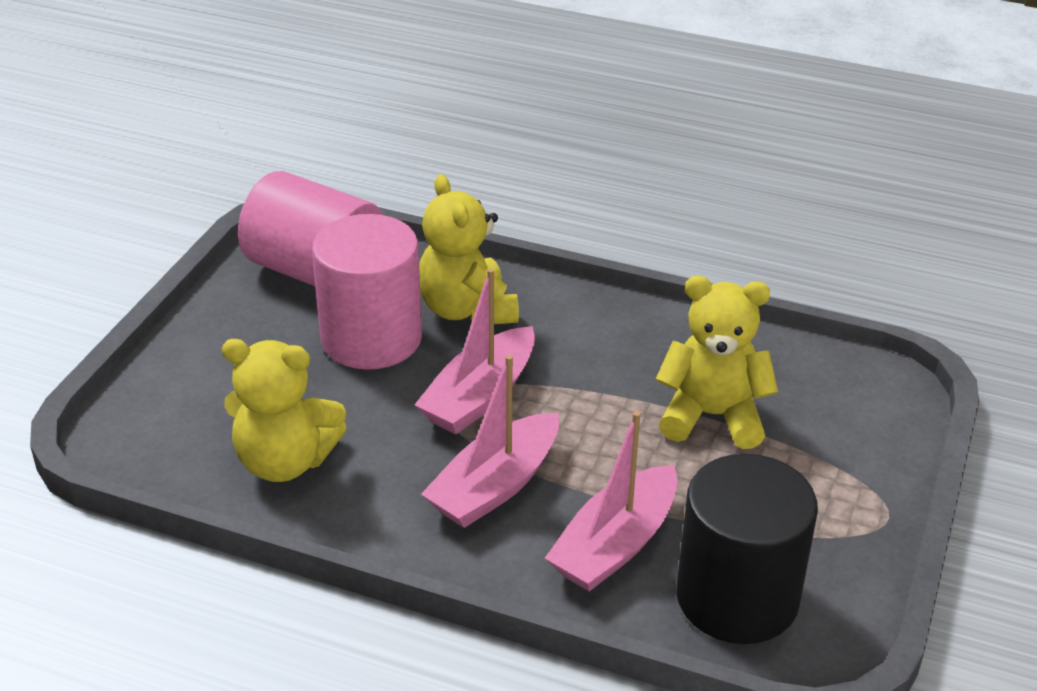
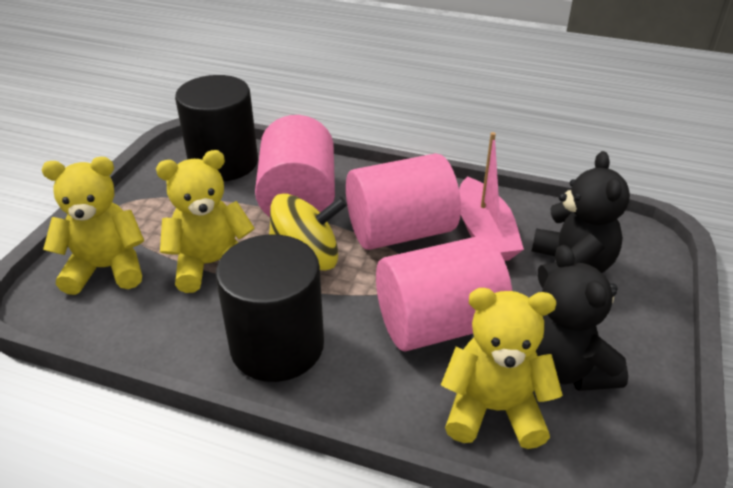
black cylinder: 1 -> 2
black teddy bear: 0 -> 2
pink boat: 3 -> 1
pink cylinder: 2 -> 3
yellow spinning top: 0 -> 1

